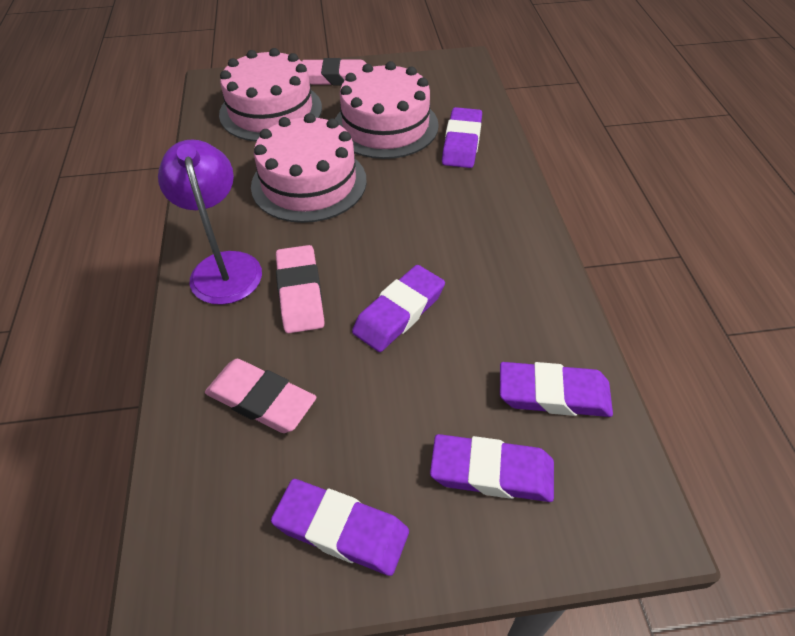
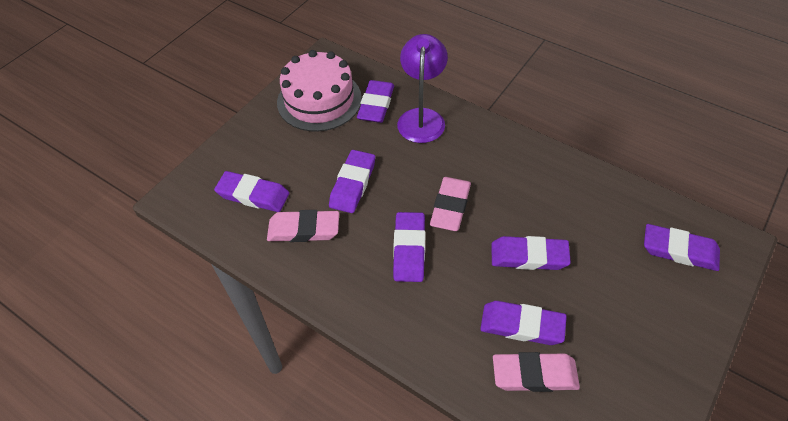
pink cake: 3 -> 1
purple eraser: 5 -> 7

